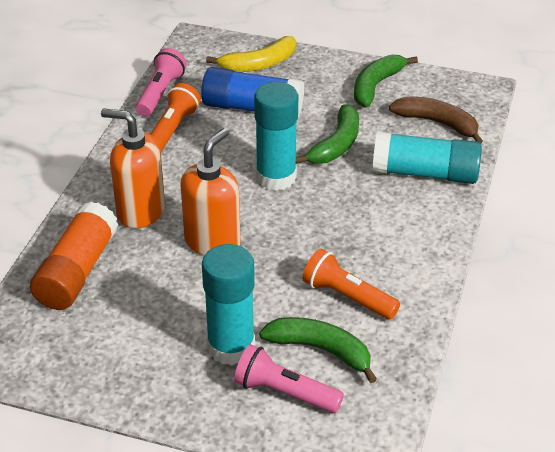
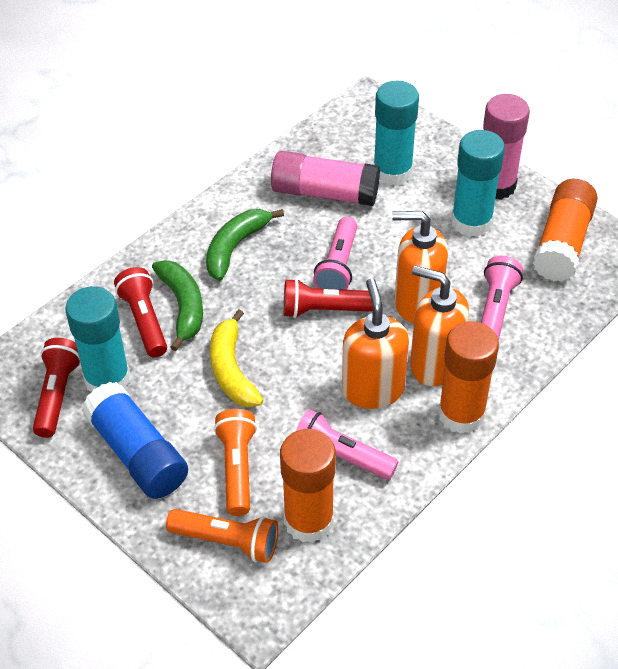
brown banana: 1 -> 0
green banana: 3 -> 2
orange glue stick: 1 -> 3
orange soap dispenser: 2 -> 3
pink flashlight: 2 -> 3
pink glue stick: 0 -> 2
red flashlight: 0 -> 3

